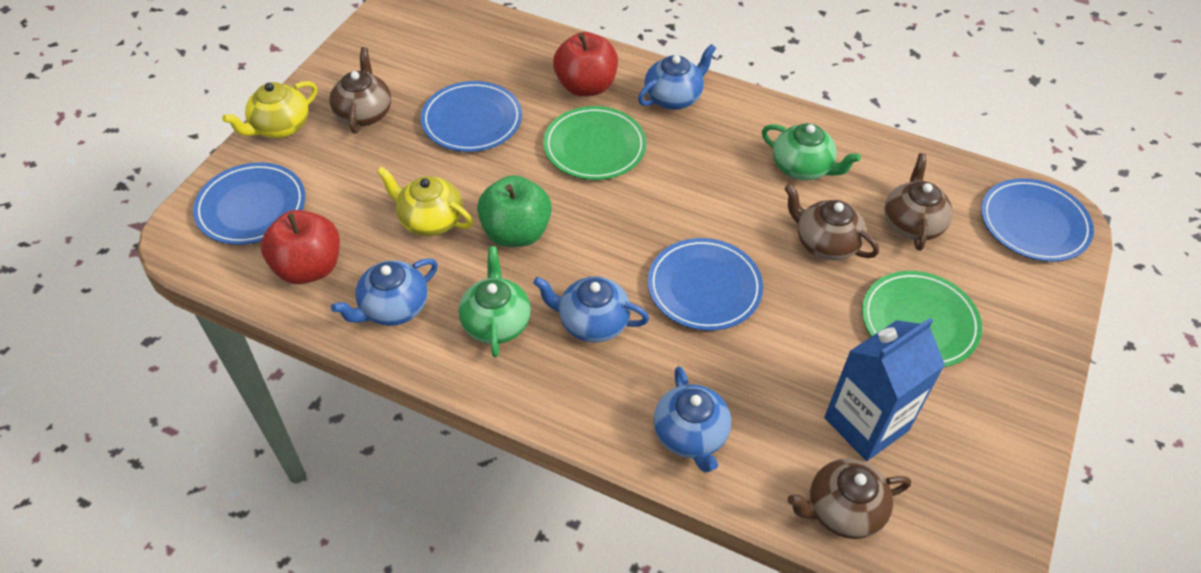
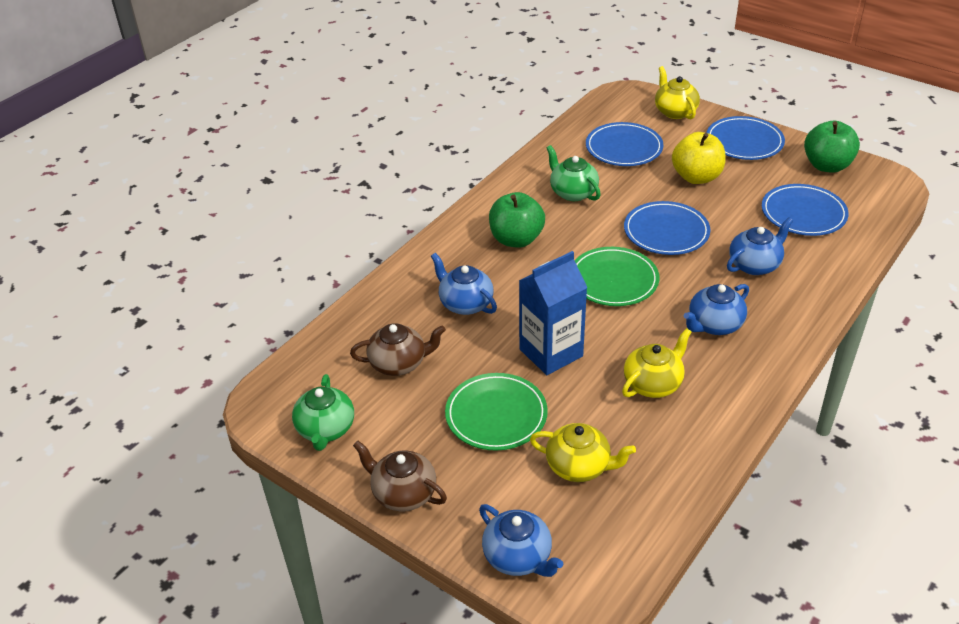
brown teapot: 4 -> 2
green apple: 1 -> 2
red apple: 2 -> 0
yellow apple: 0 -> 1
yellow teapot: 2 -> 3

